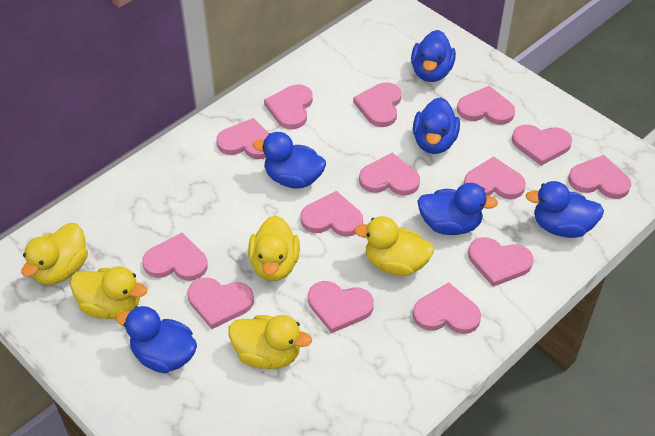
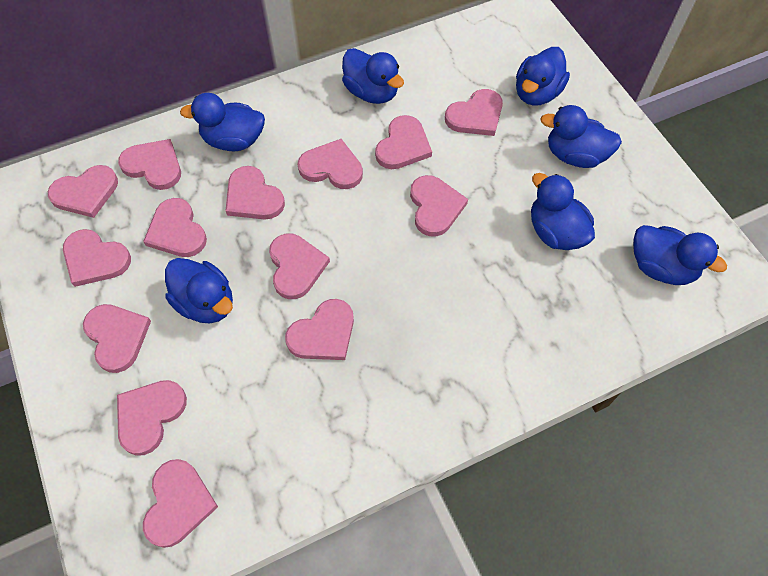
blue duck: 6 -> 7
yellow duck: 5 -> 0

